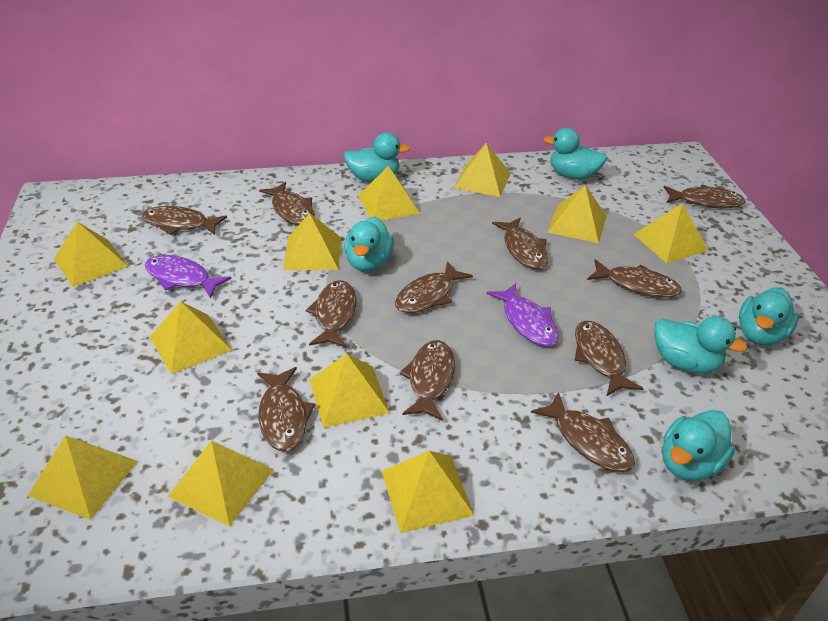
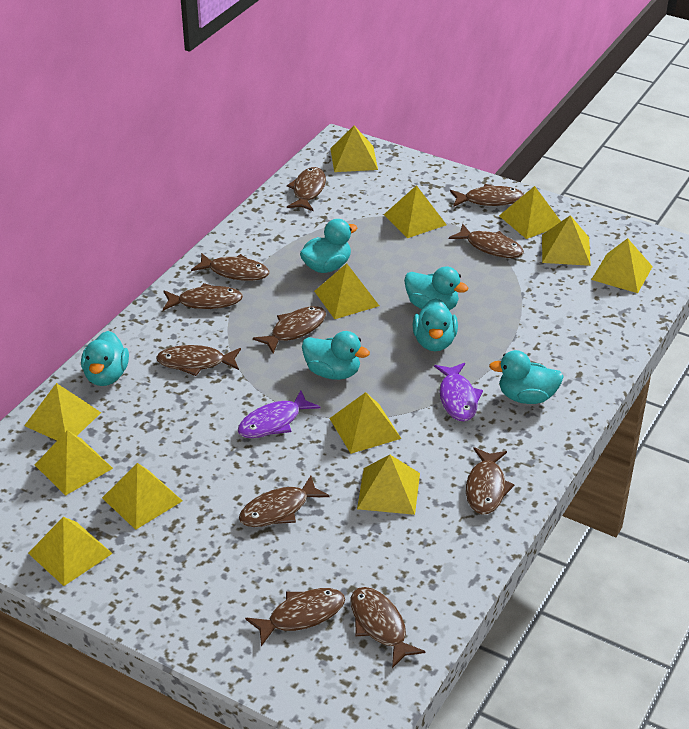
yellow pyramid: 11 -> 12

